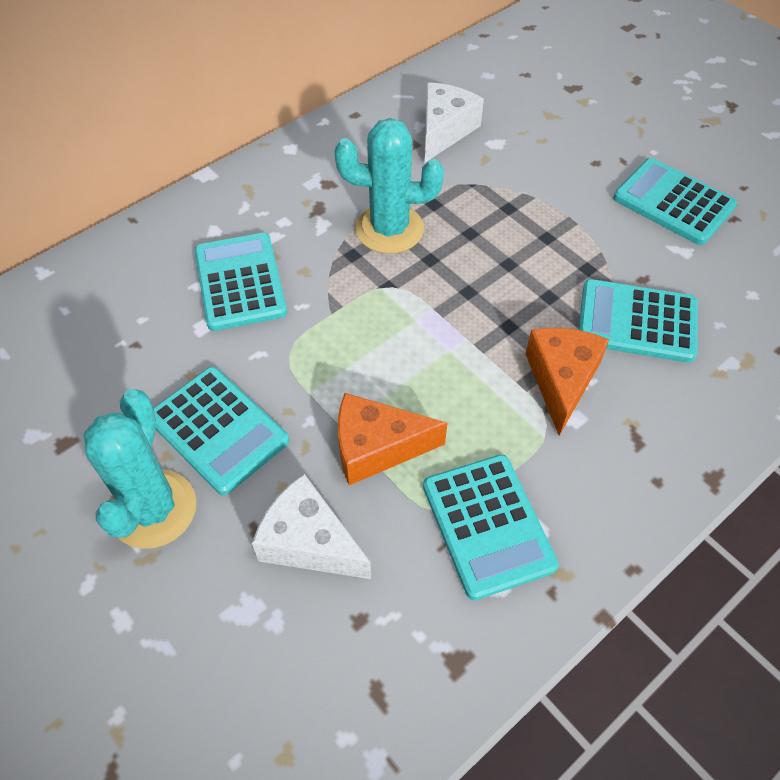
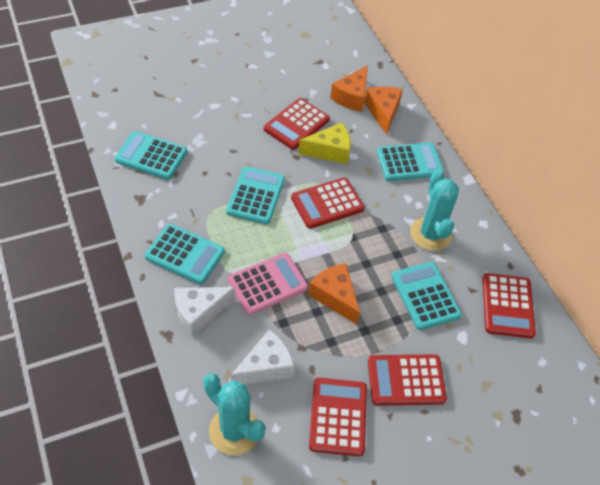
orange cheese: 2 -> 3
pink calculator: 0 -> 1
red calculator: 0 -> 5
yellow cheese: 0 -> 1

